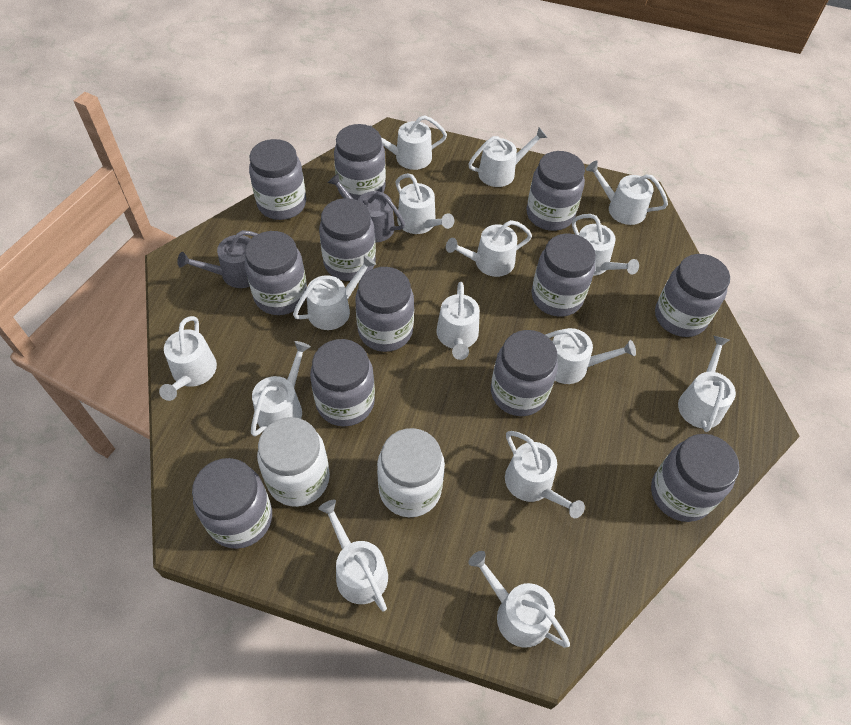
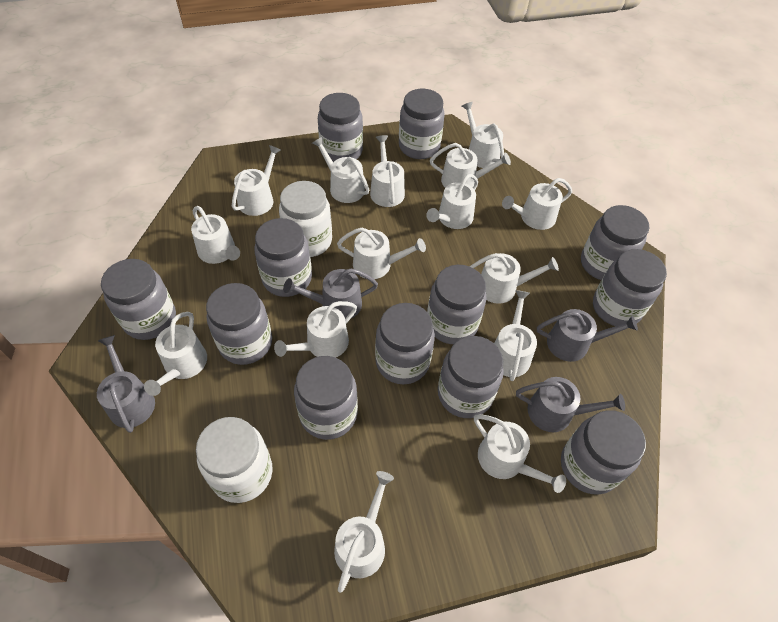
grey watering can: 2 -> 4

